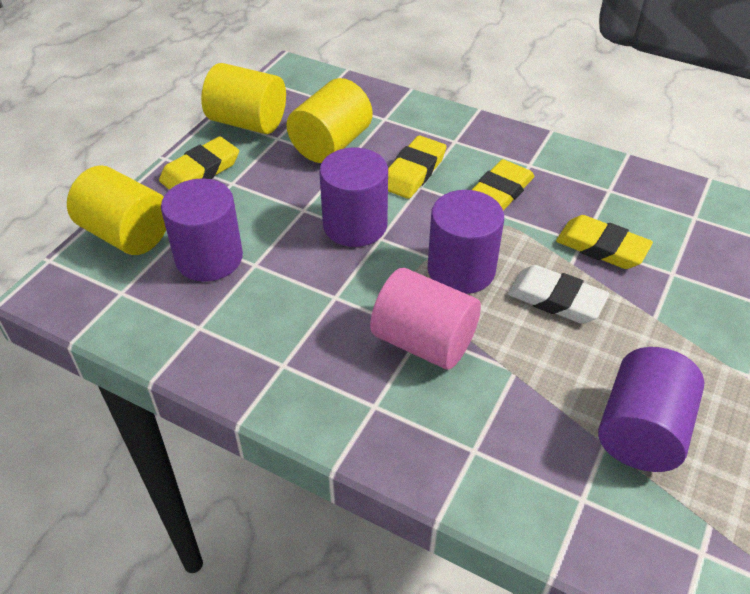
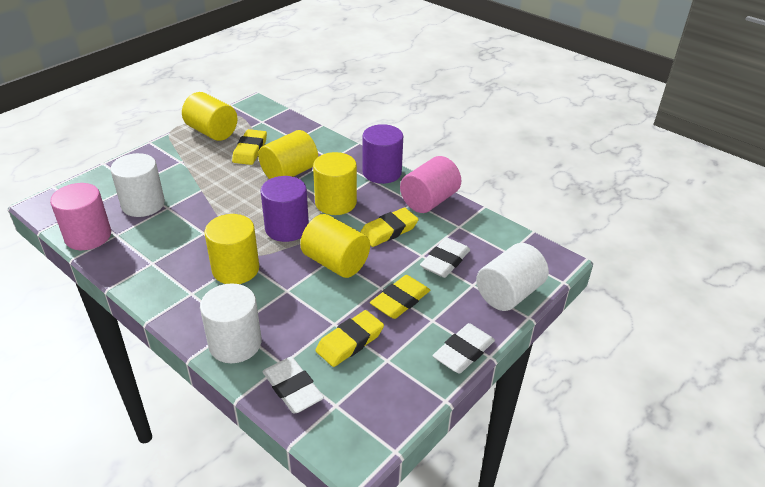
pink cylinder: 1 -> 2
purple cylinder: 4 -> 2
white cylinder: 0 -> 3
white eraser: 1 -> 3
yellow cylinder: 3 -> 5

